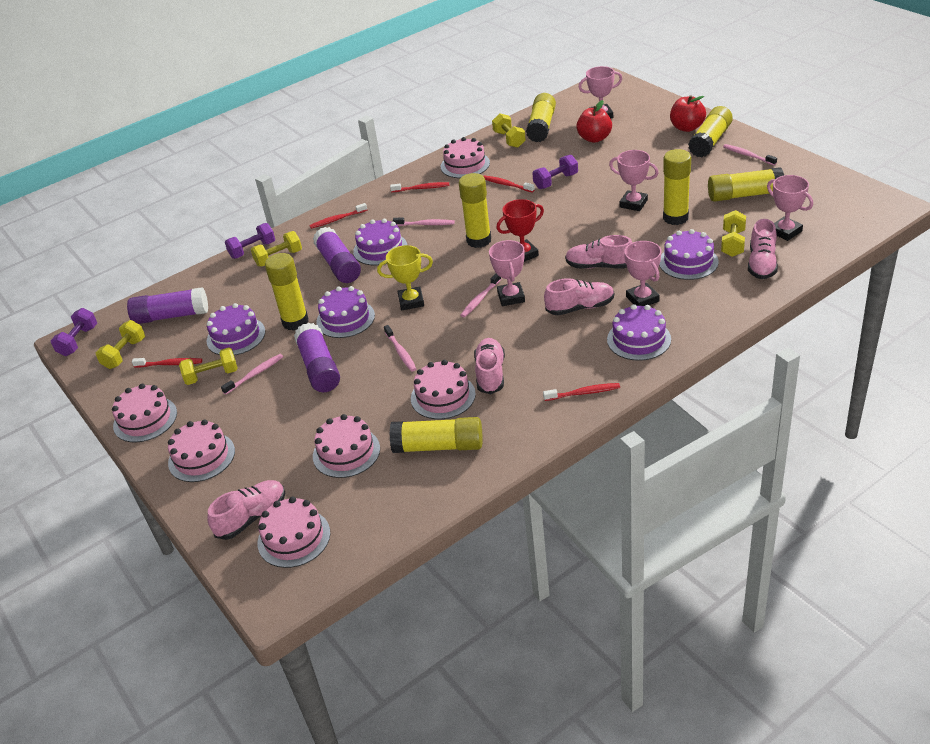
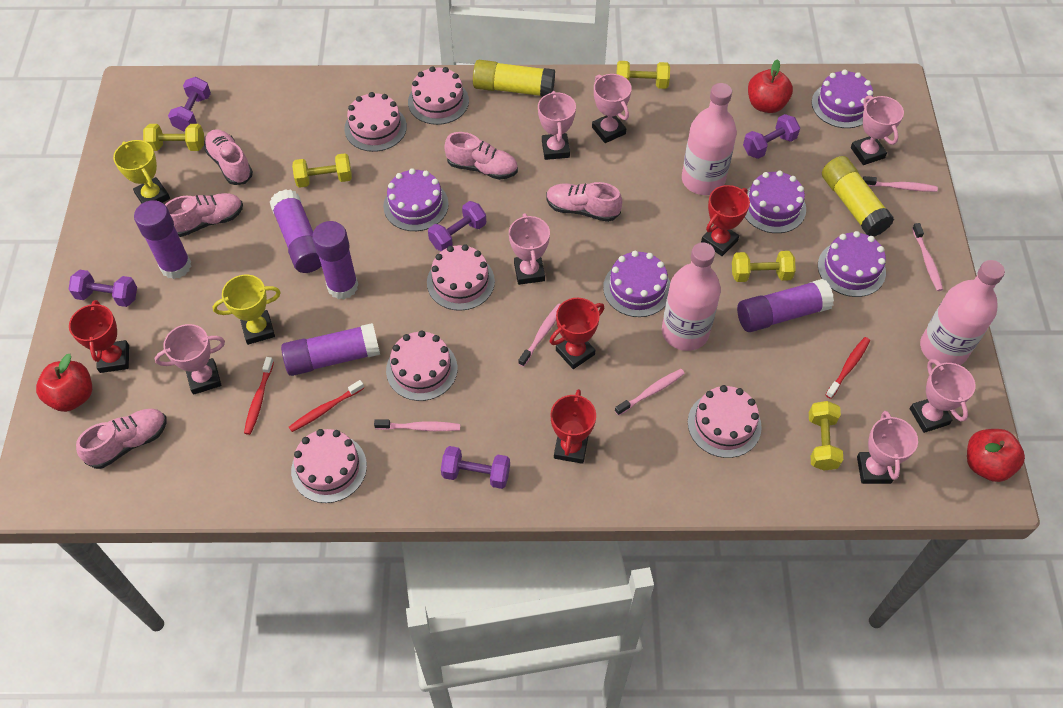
pink bottle: 0 -> 3
pink trophy: 5 -> 7
purple dumbbell: 3 -> 5
purple glue stick: 3 -> 5
red apple: 2 -> 3
red toothbrush: 5 -> 3
red trophy: 1 -> 4
yellow glue stick: 7 -> 2
yellow trophy: 1 -> 2

